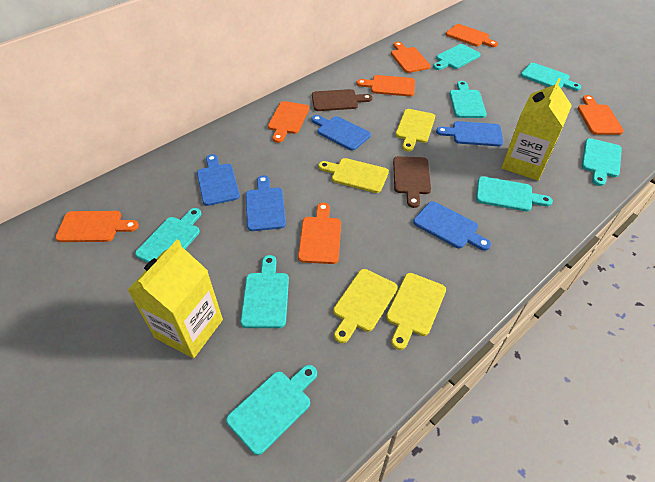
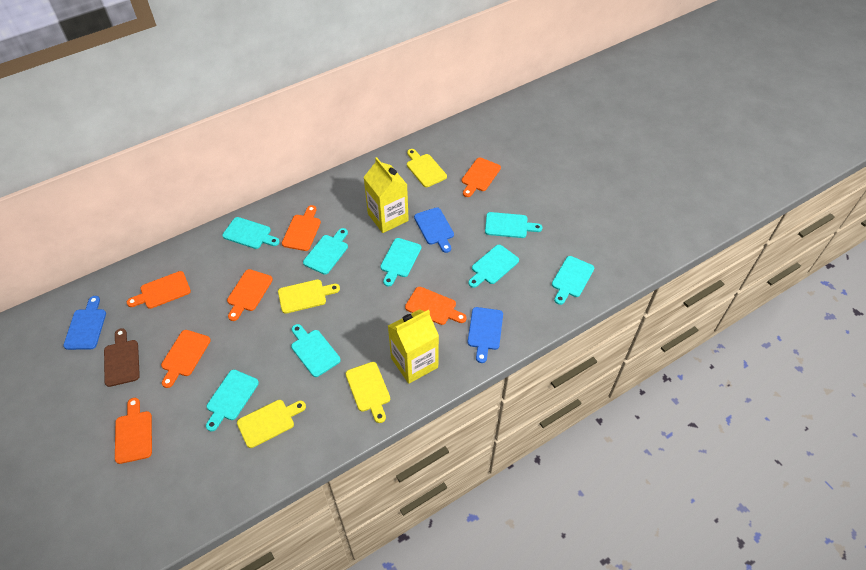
blue cutting board: 5 -> 3
brown cutting board: 2 -> 1

